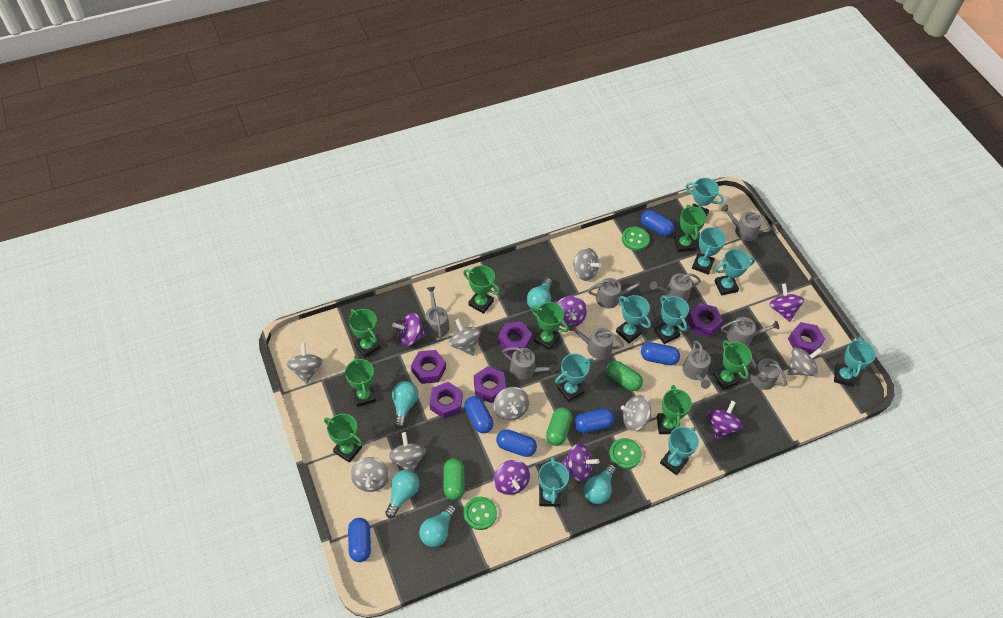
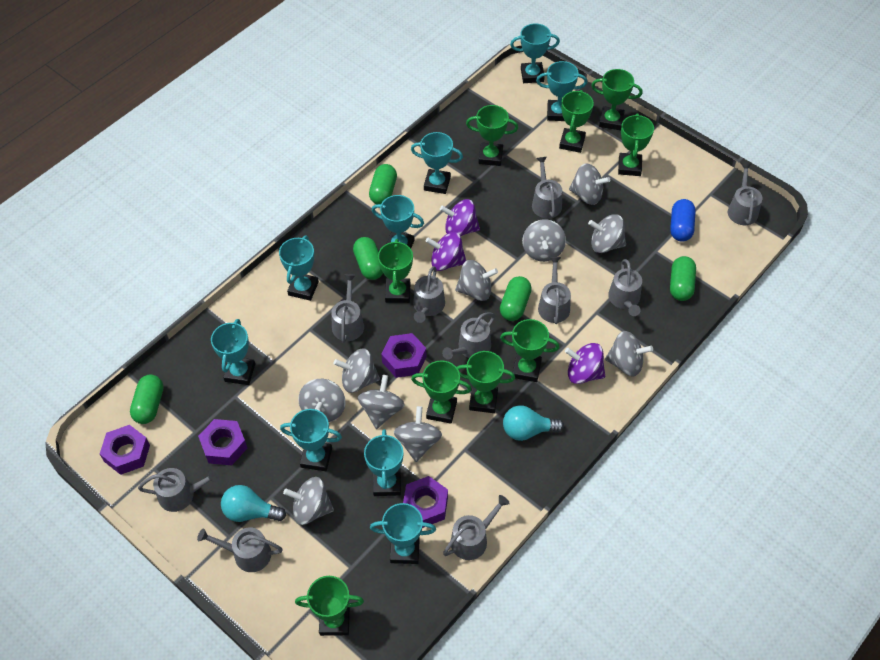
blue capsule: 6 -> 1
green button: 3 -> 0
green capsule: 3 -> 5
green trophy: 8 -> 9
grey spinning top: 8 -> 10
grey watering can: 9 -> 10
purple nut: 6 -> 4
purple spinning top: 6 -> 3
turquoise light bulb: 5 -> 2

